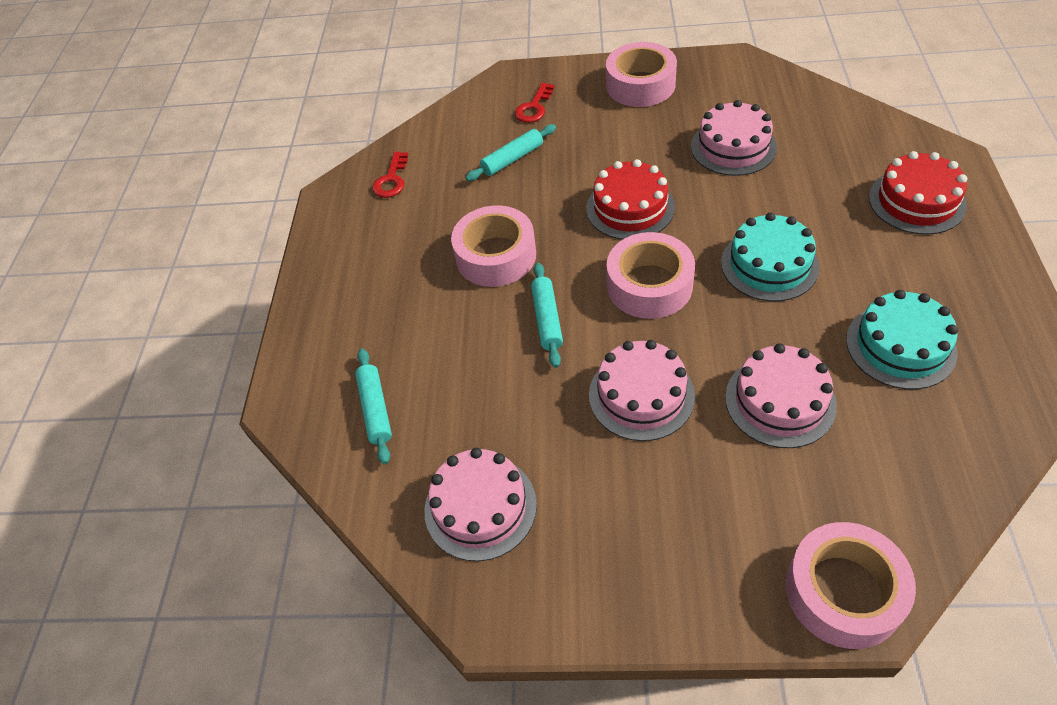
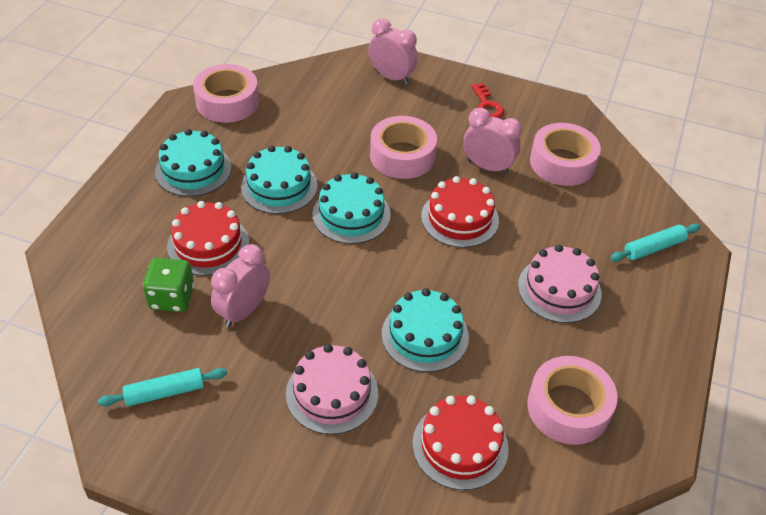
green dice: 0 -> 1
pink cake: 4 -> 2
pink clock: 0 -> 3
red cake: 2 -> 3
red key: 2 -> 1
turquoise cake: 2 -> 4
turquoise rolling pin: 3 -> 2

